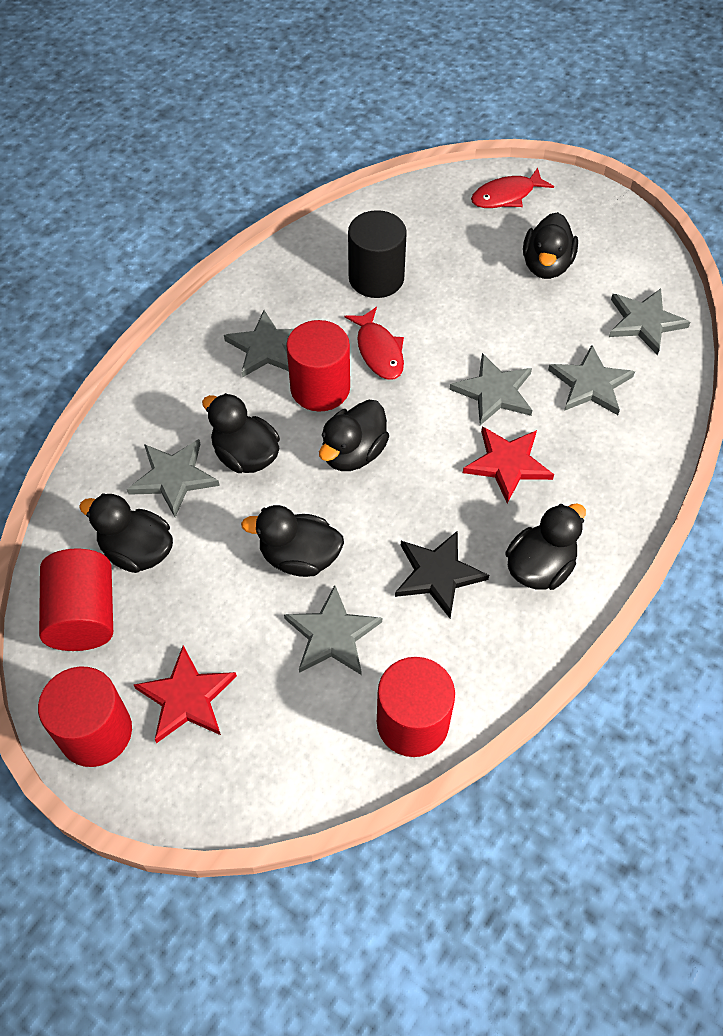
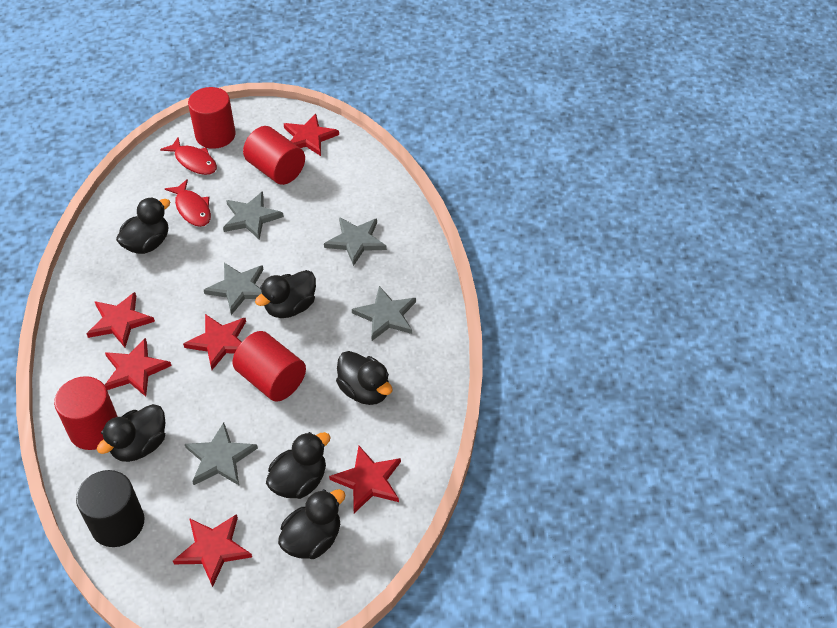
black star: 1 -> 0
grey star: 6 -> 5
red star: 2 -> 6

